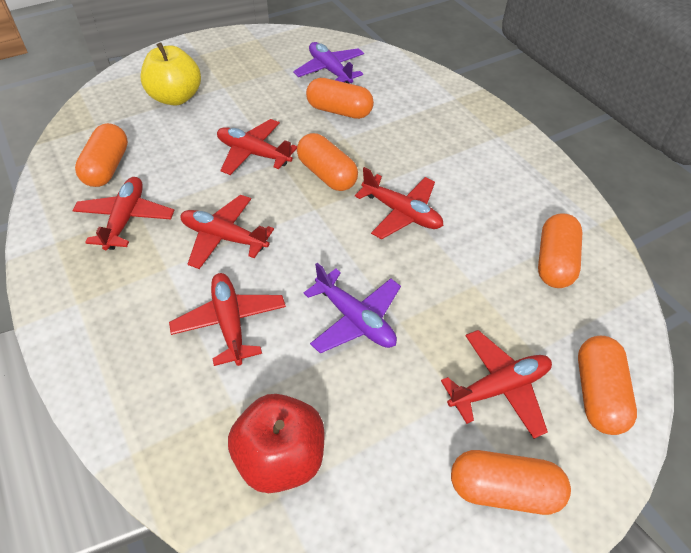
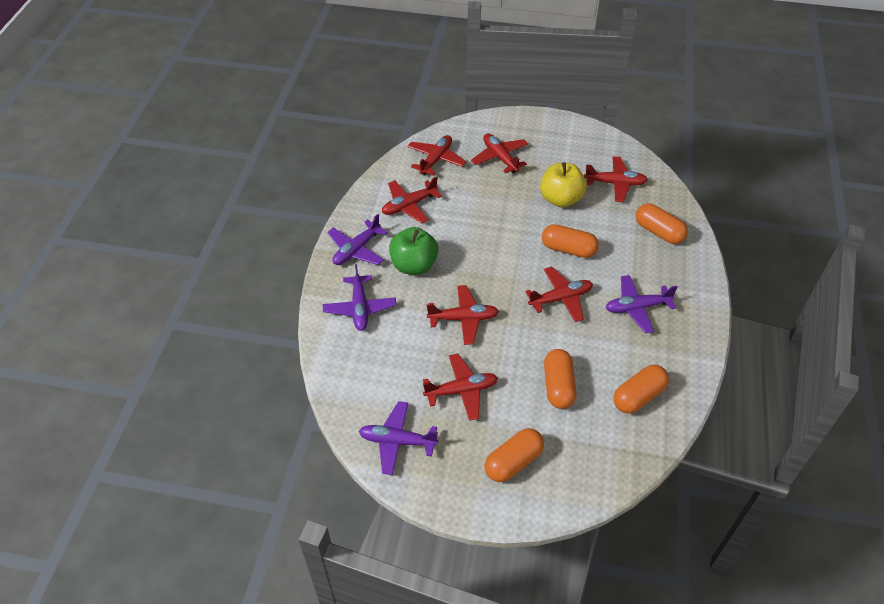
green apple: 0 -> 1
orange capsule: 6 -> 5
purple plane: 2 -> 4
red apple: 1 -> 0
red plane: 6 -> 7

